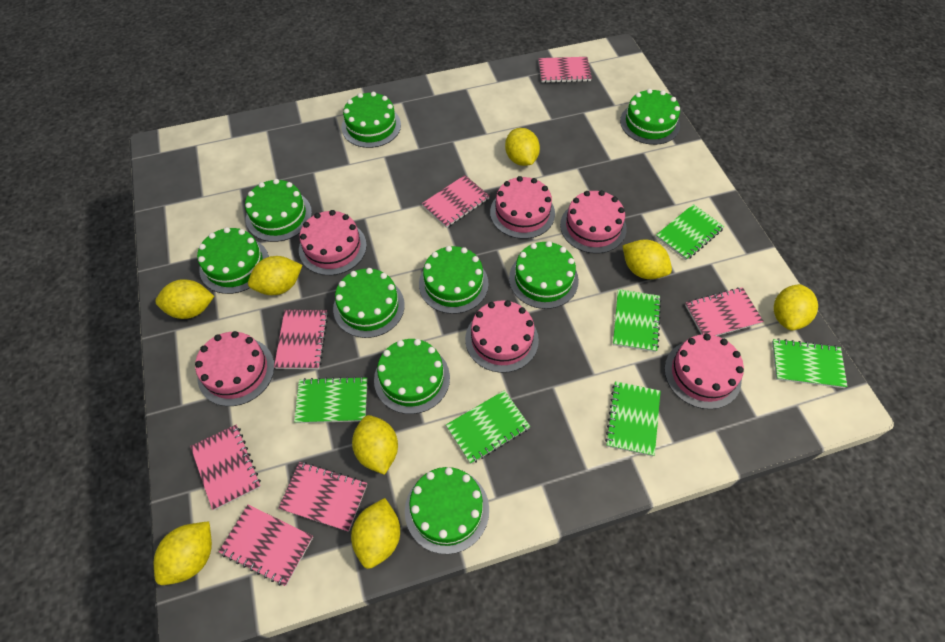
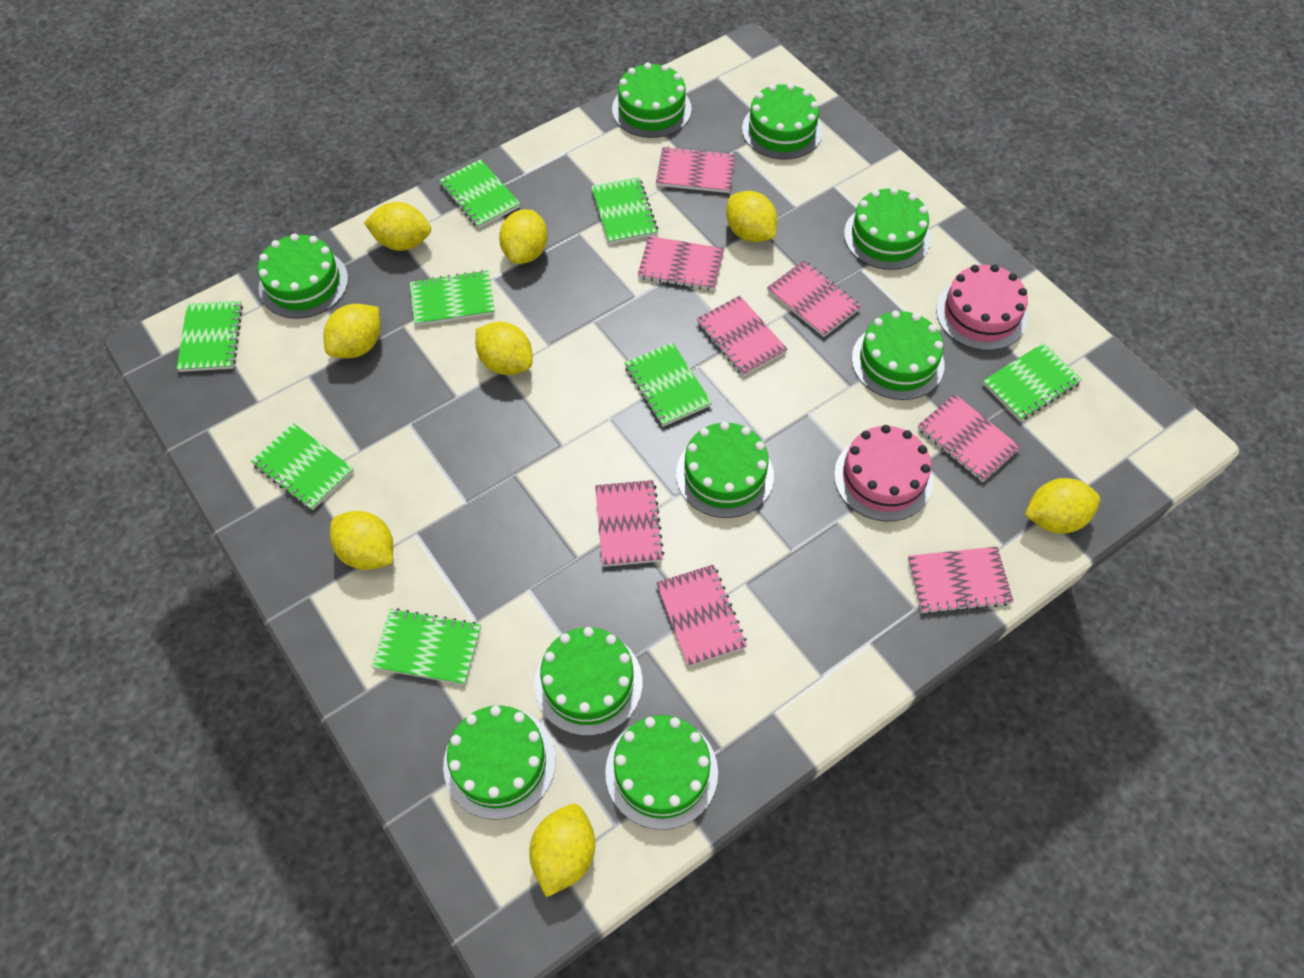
green notebook: 6 -> 8
pink cake: 6 -> 2
pink notebook: 7 -> 8

